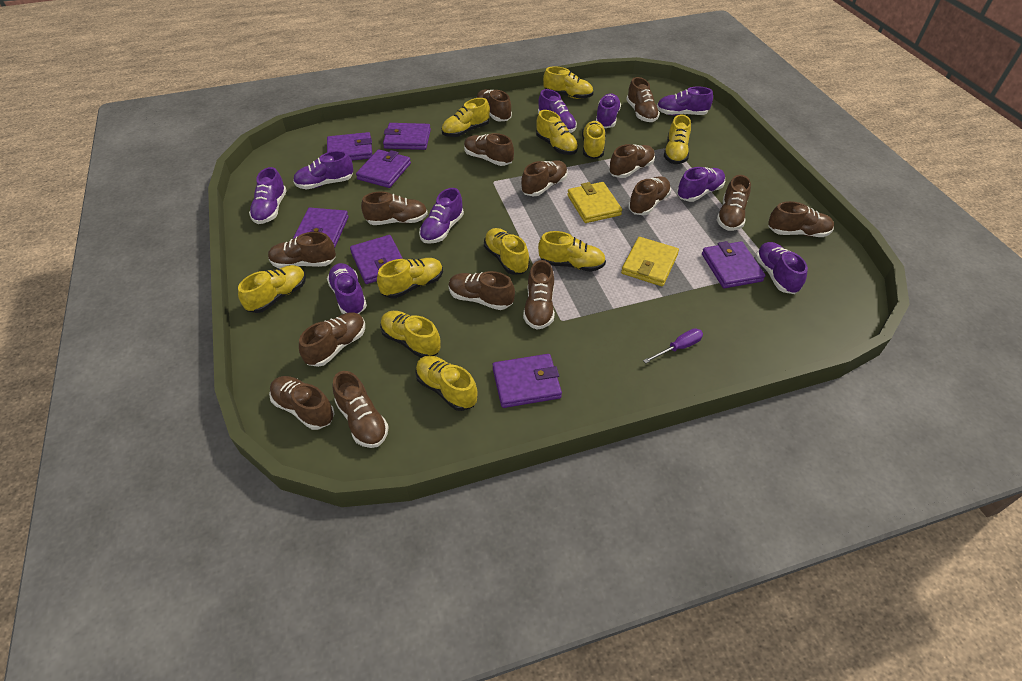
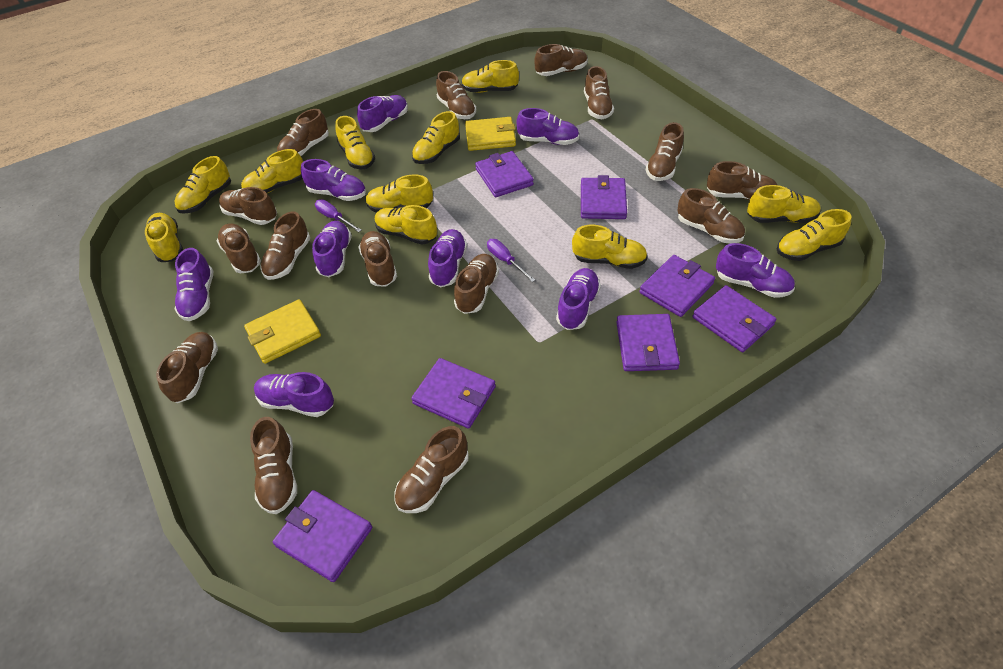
purple screwdriver: 1 -> 2

